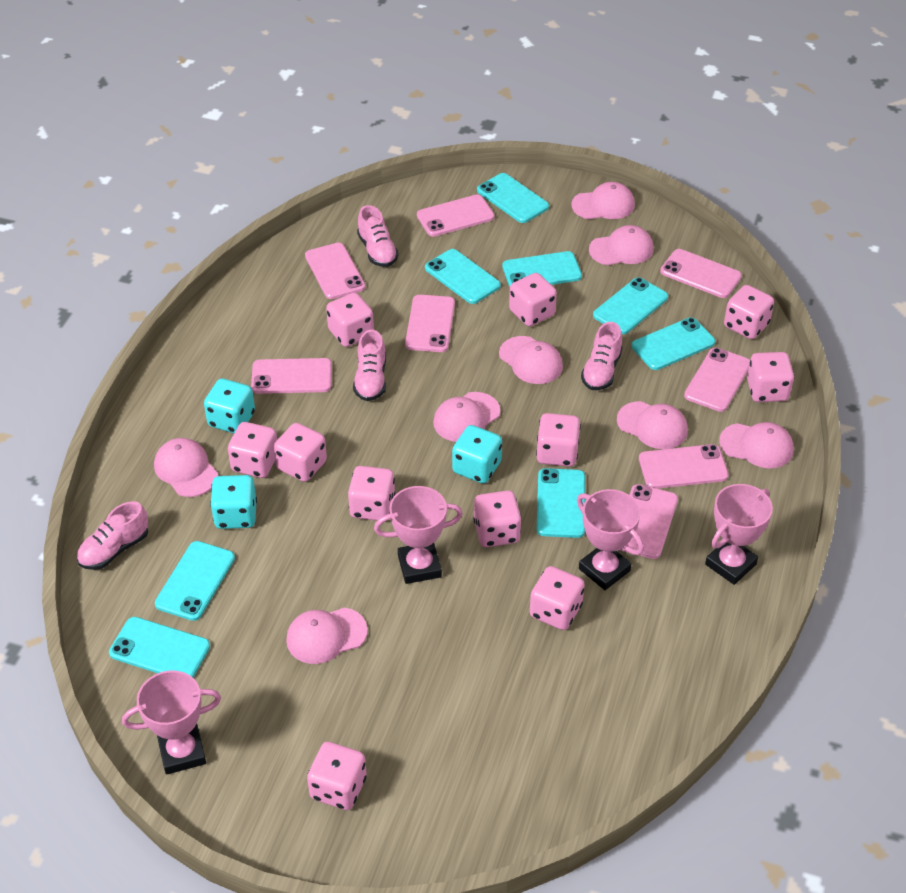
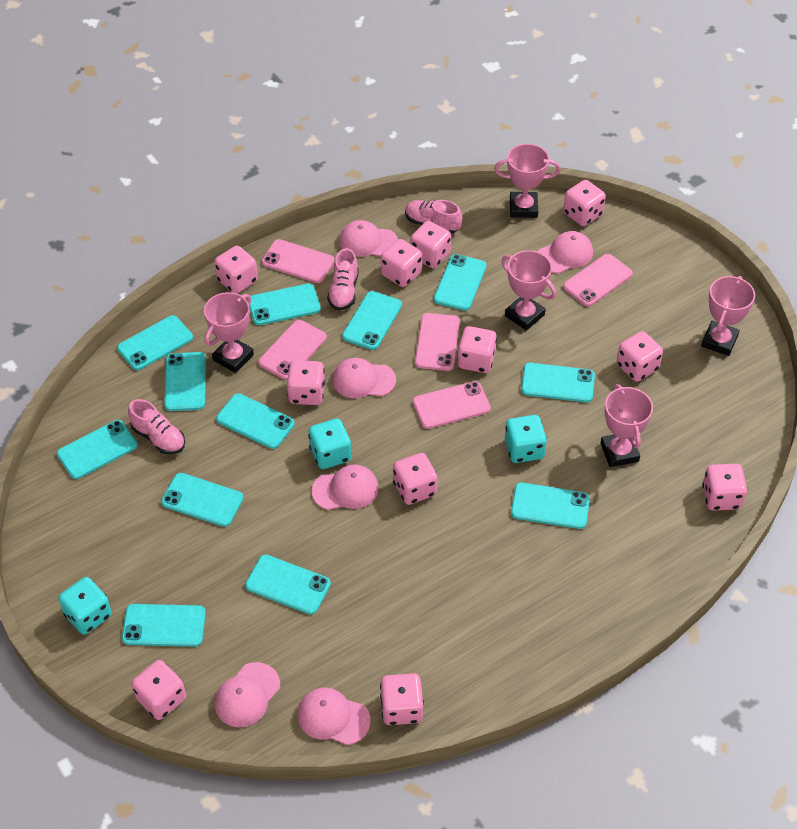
pink cap: 8 -> 6
pink phone: 8 -> 5
pink shoe: 4 -> 3
pink trophy: 4 -> 5
turquoise phone: 8 -> 12

